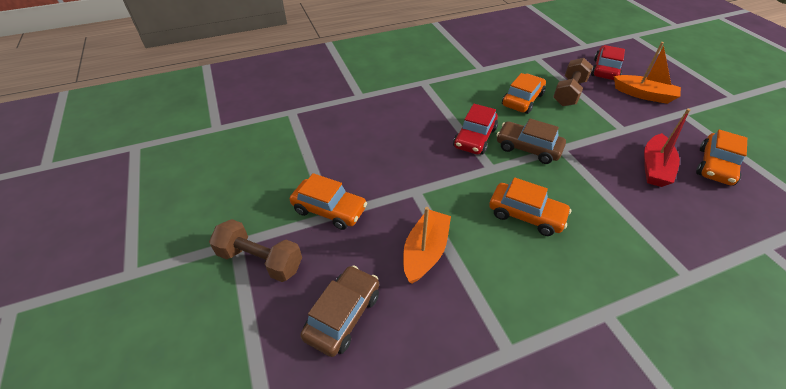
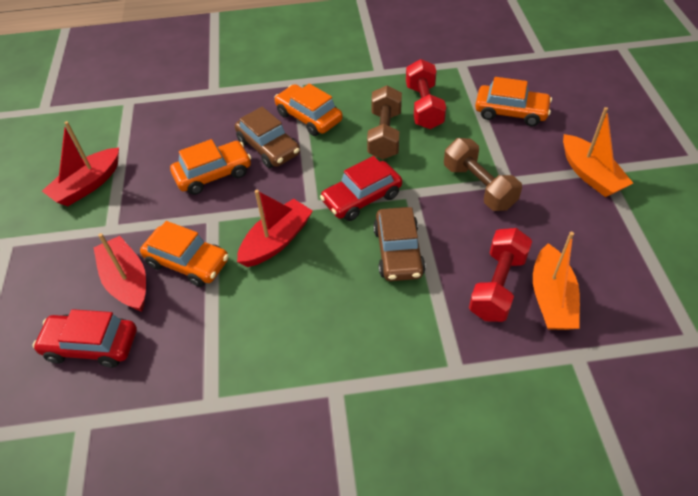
red boat: 1 -> 3
red dumbbell: 0 -> 2

